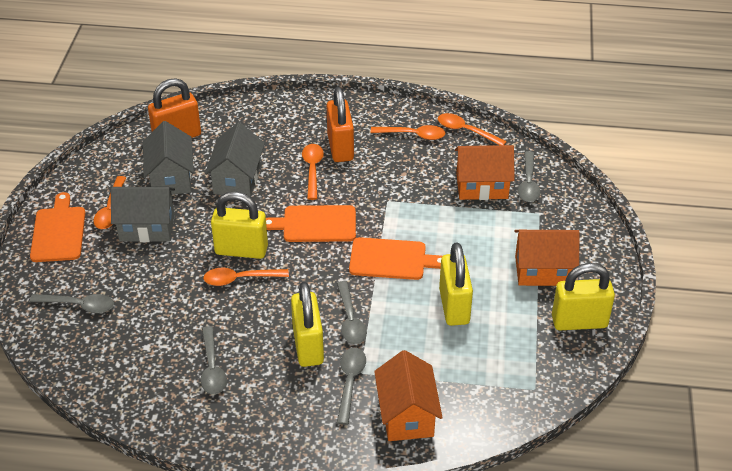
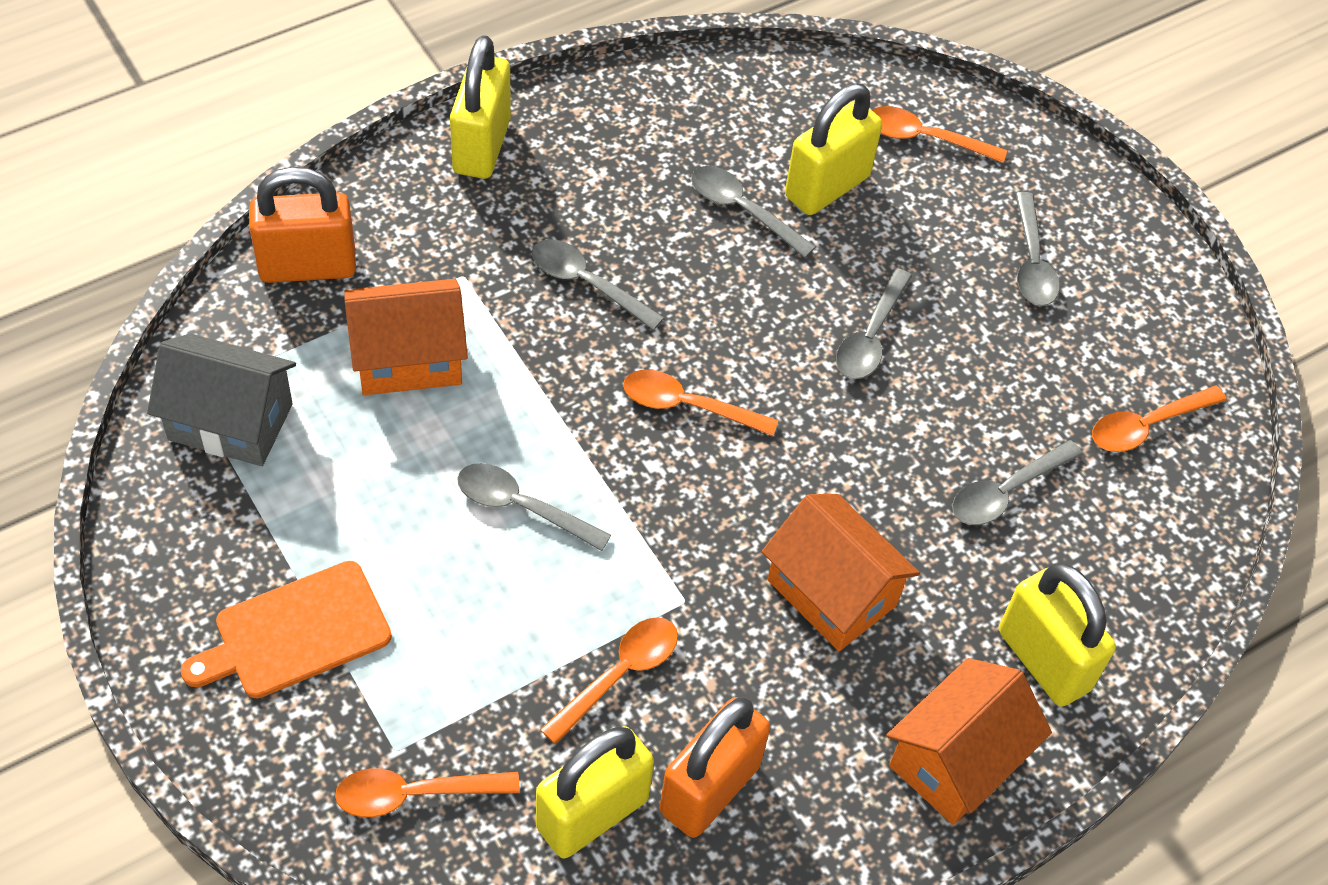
grey house: 3 -> 1
grey spoon: 5 -> 6
orange cutting board: 3 -> 1

